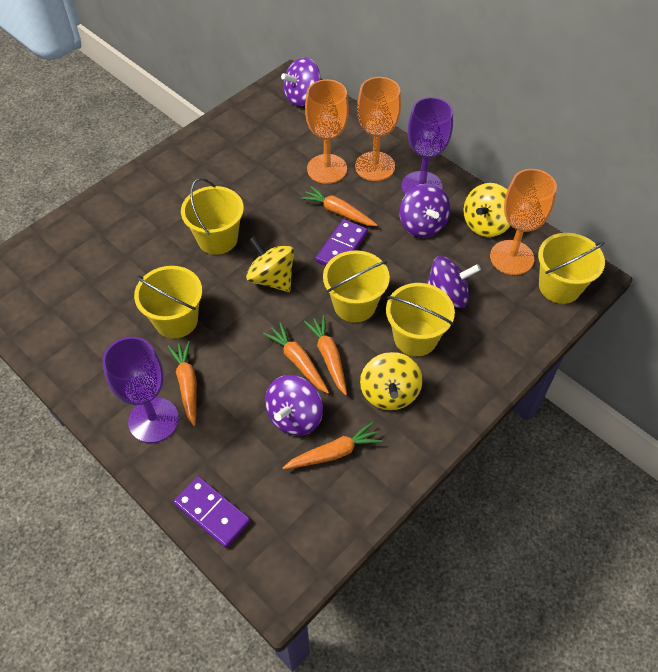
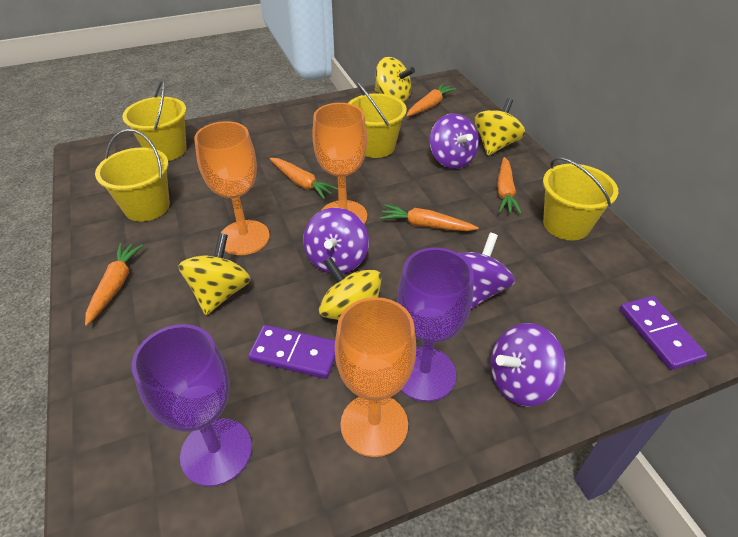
yellow bucket: 5 -> 4
yellow spinning top: 3 -> 4

